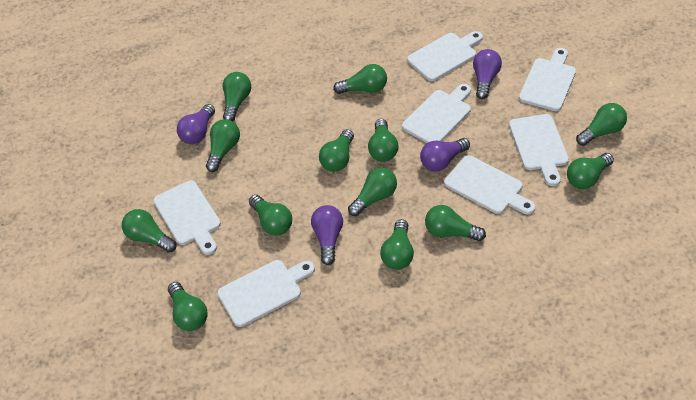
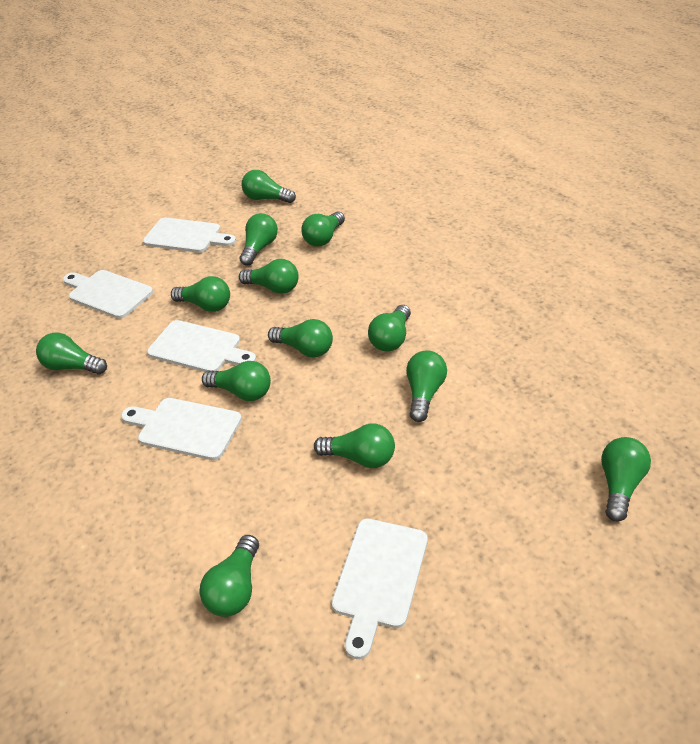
purple light bulb: 4 -> 0
white cutting board: 7 -> 5

